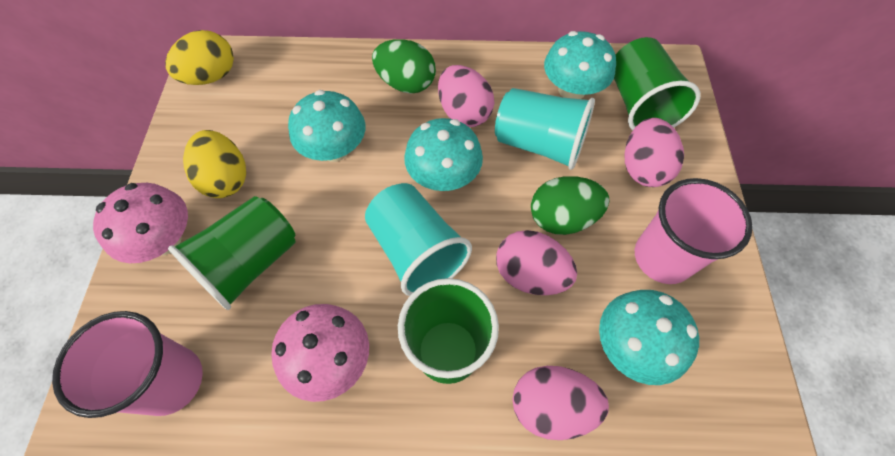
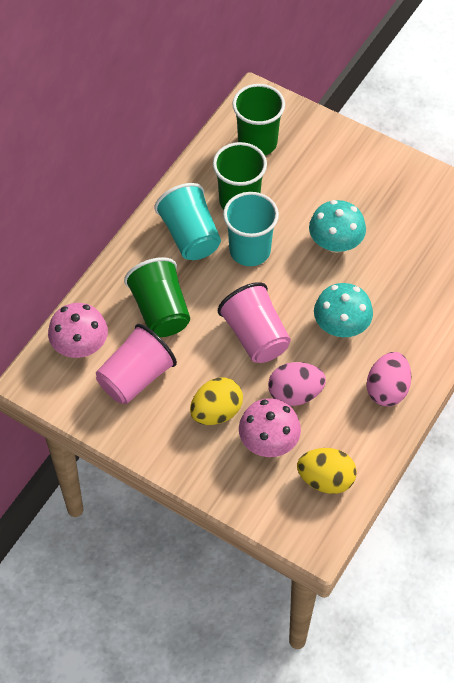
green egg: 2 -> 0
pink egg: 4 -> 2
turquoise mushroom: 4 -> 2

